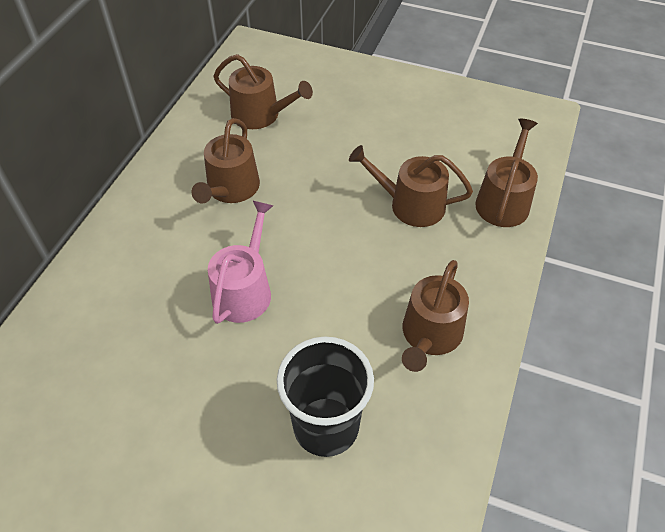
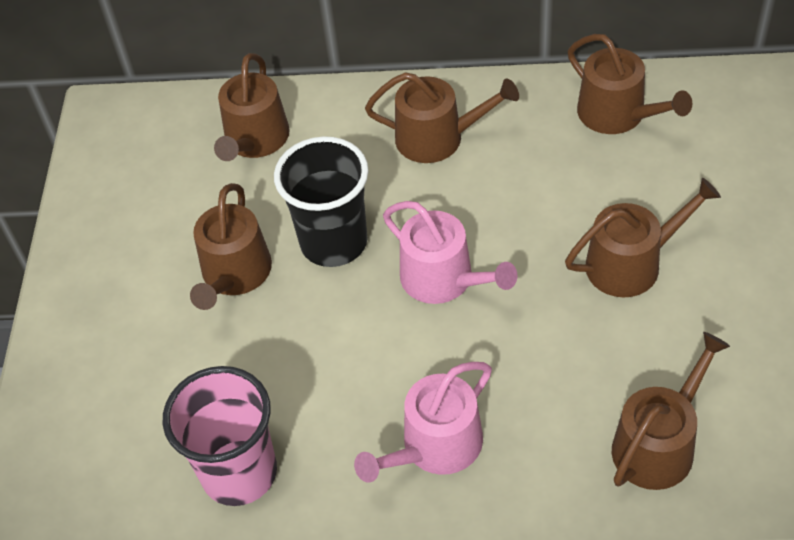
brown watering can: 5 -> 6
pink cup: 0 -> 1
pink watering can: 1 -> 2

